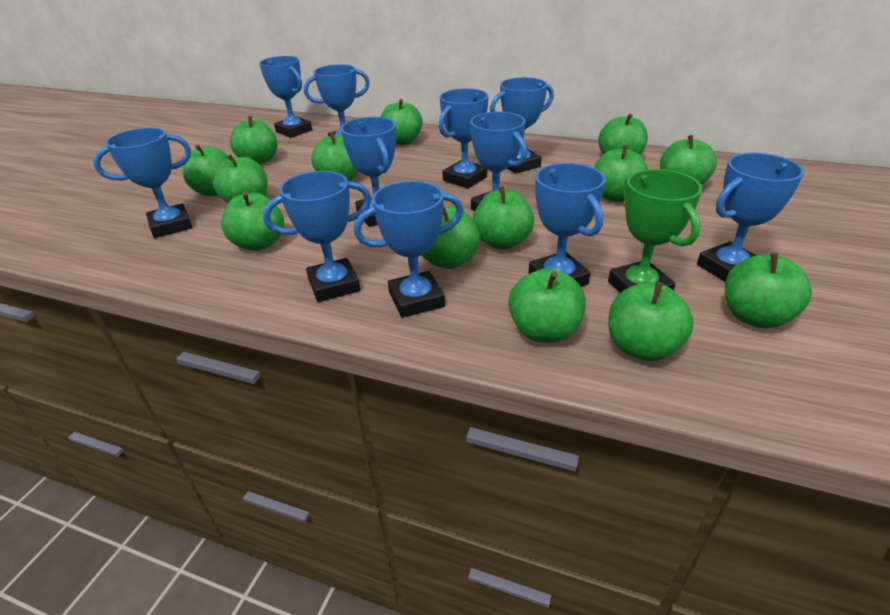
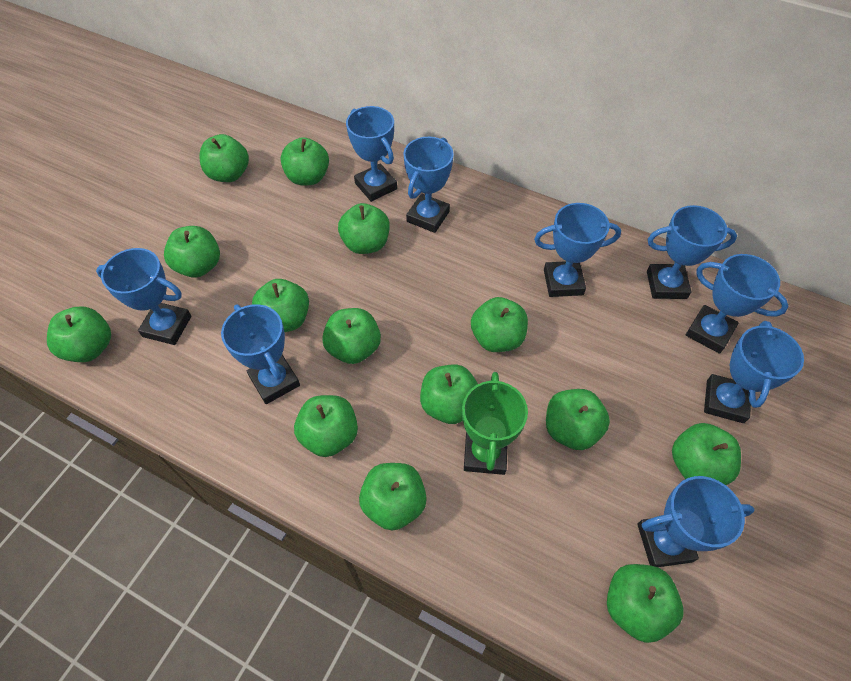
blue trophy: 11 -> 9

